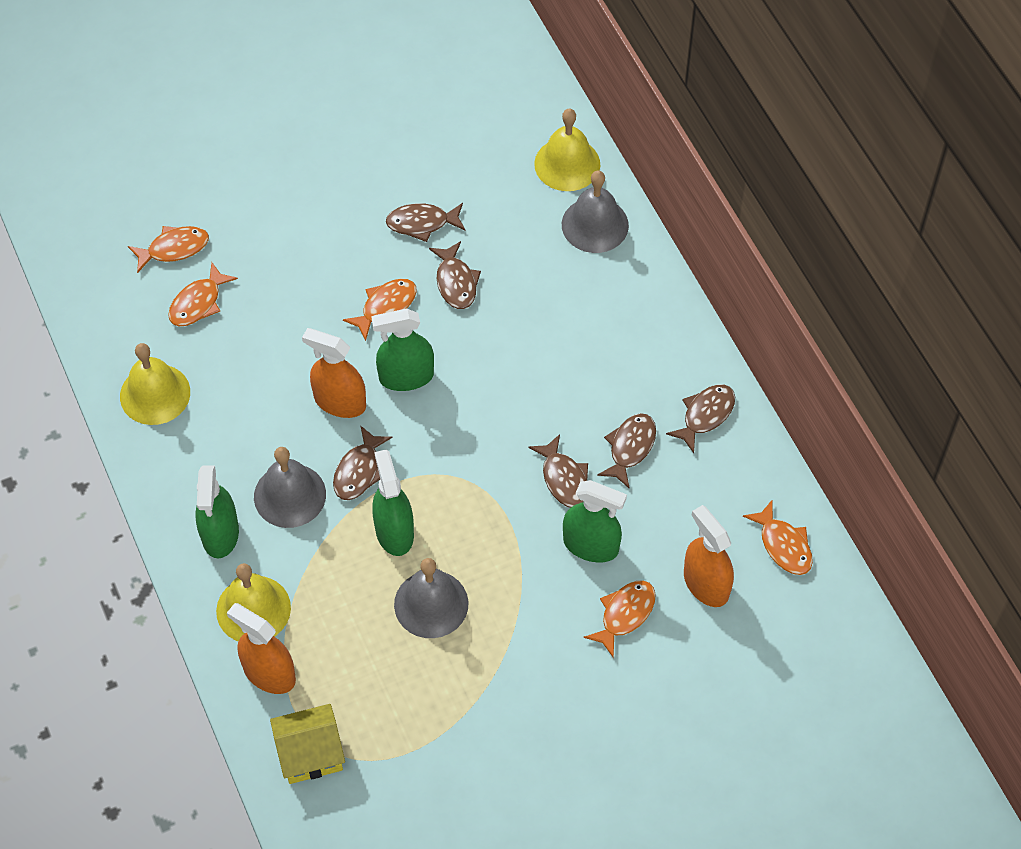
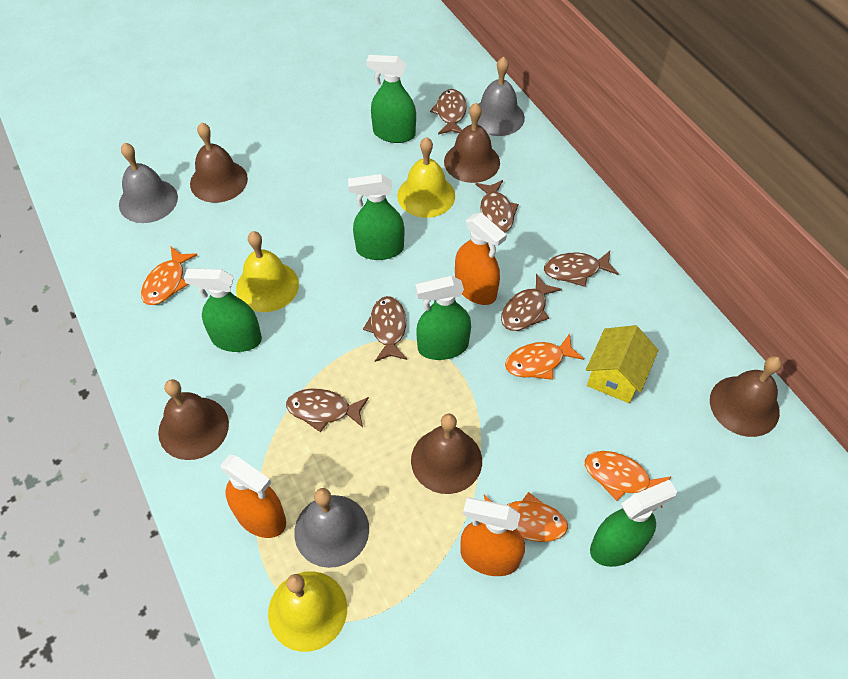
brown bell: 0 -> 5
green spray bottle: 4 -> 5
orange fish: 5 -> 4

